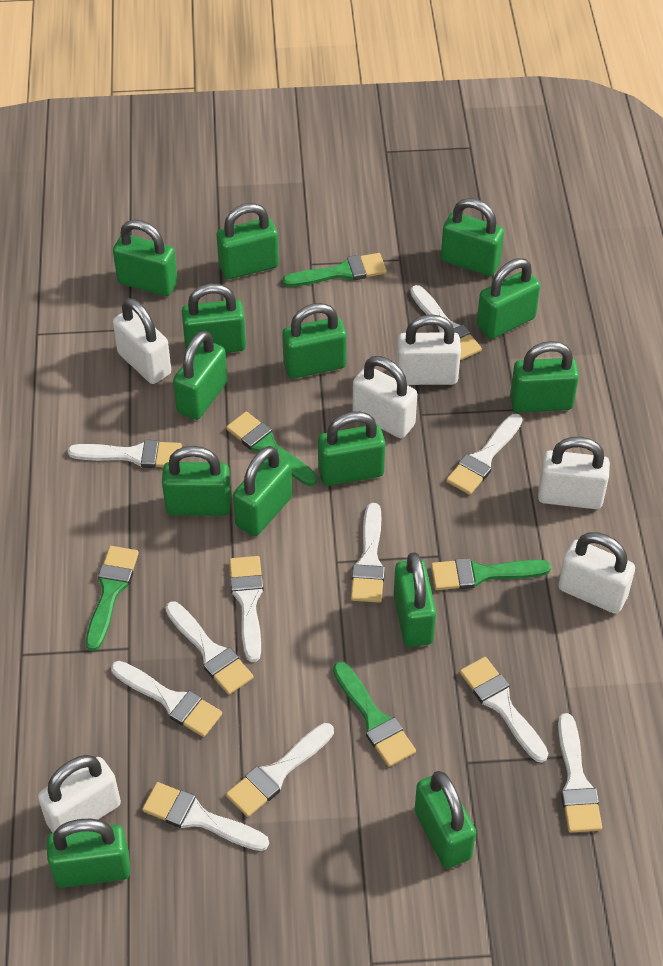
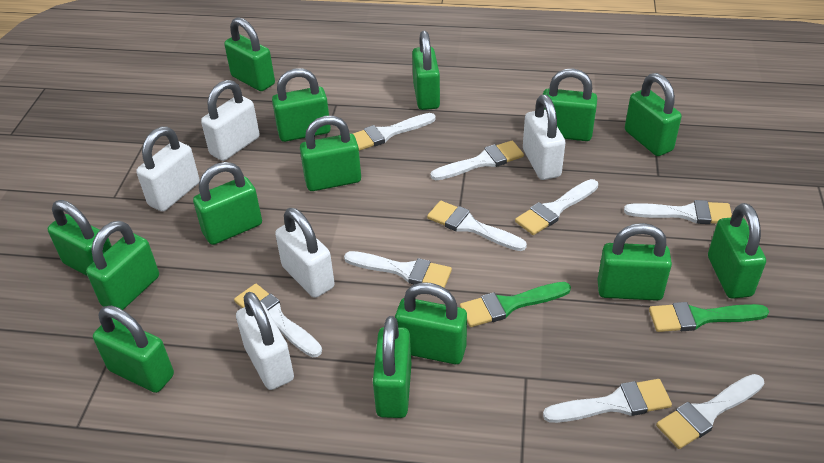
green brush: 5 -> 2
white brush: 11 -> 9
white padlock: 6 -> 5

